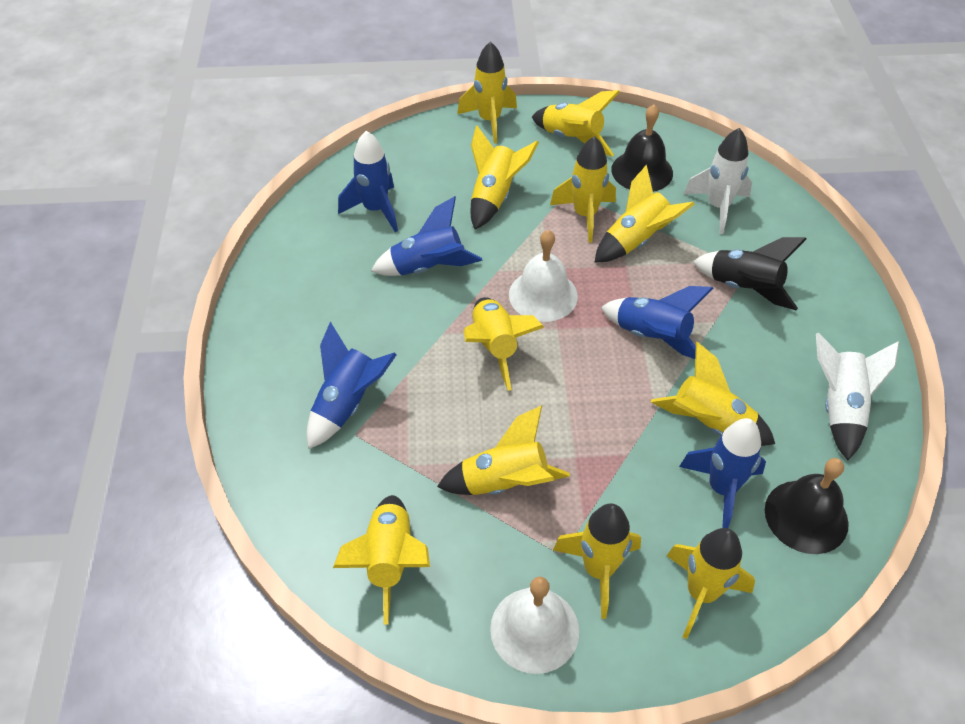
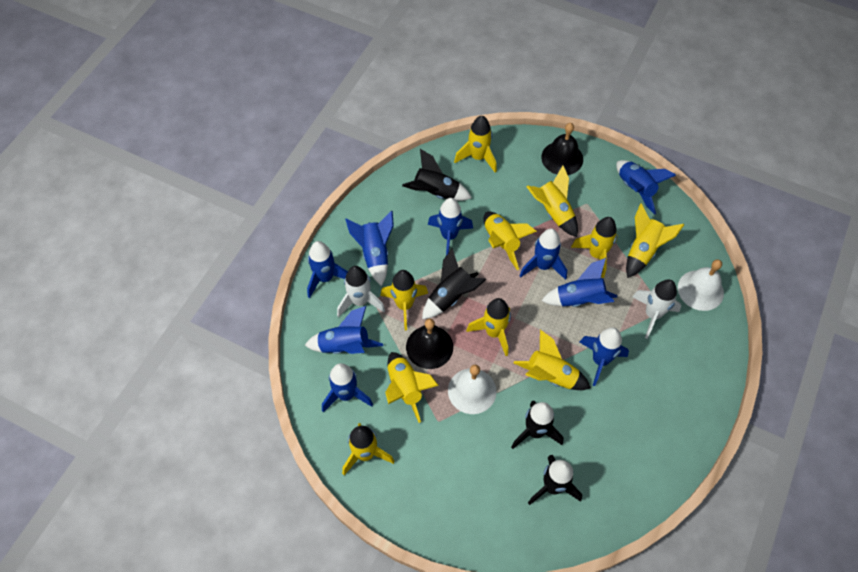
black rocket: 1 -> 4
blue rocket: 5 -> 9
yellow rocket: 11 -> 10

